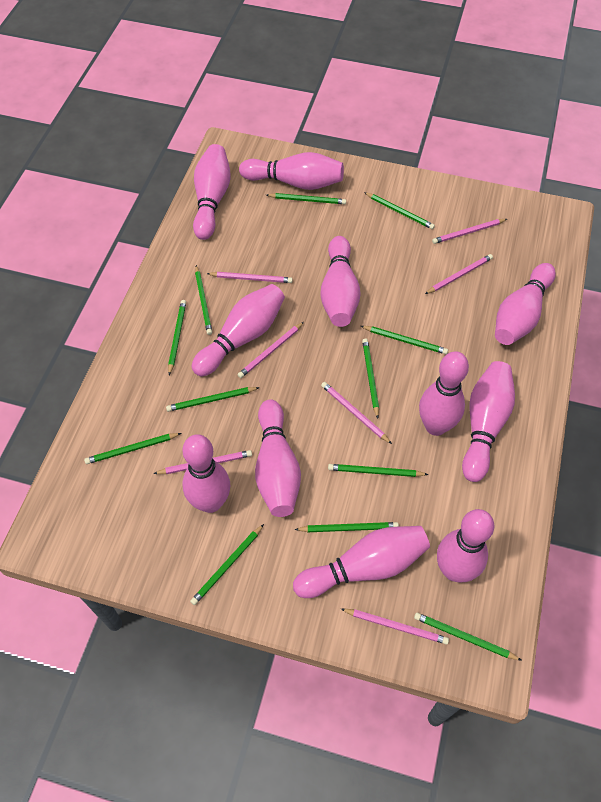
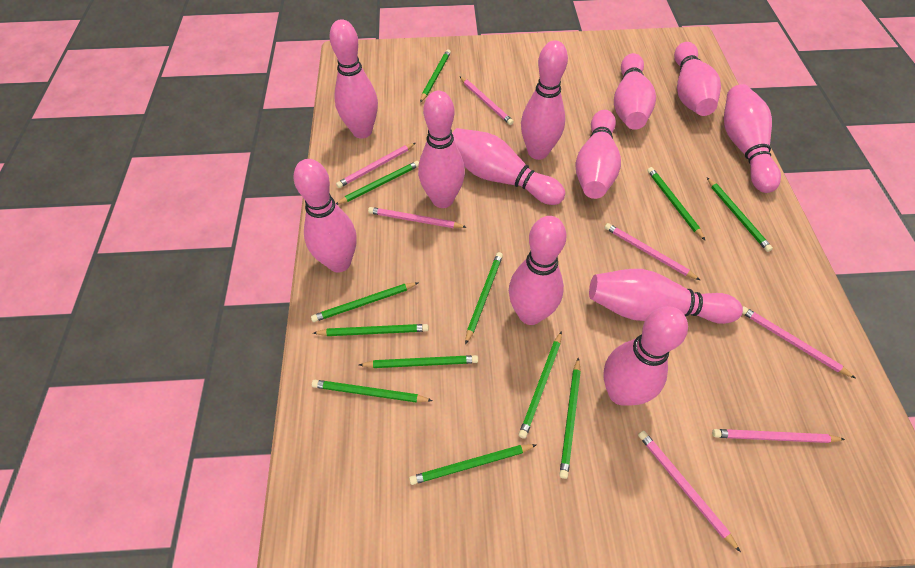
pink bowling pin: 11 -> 12

